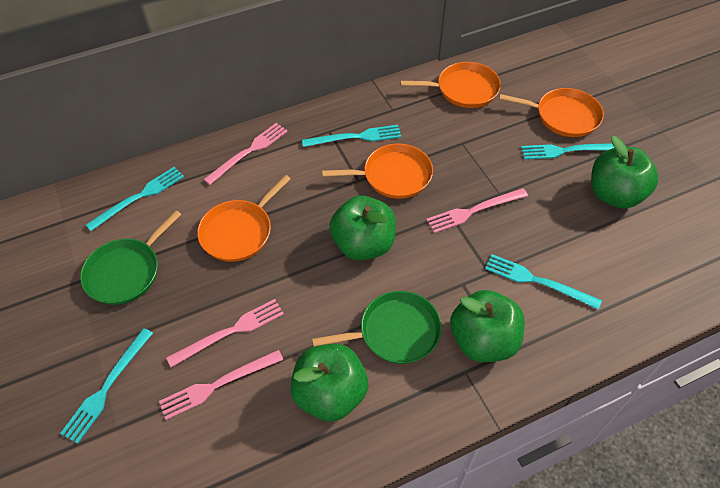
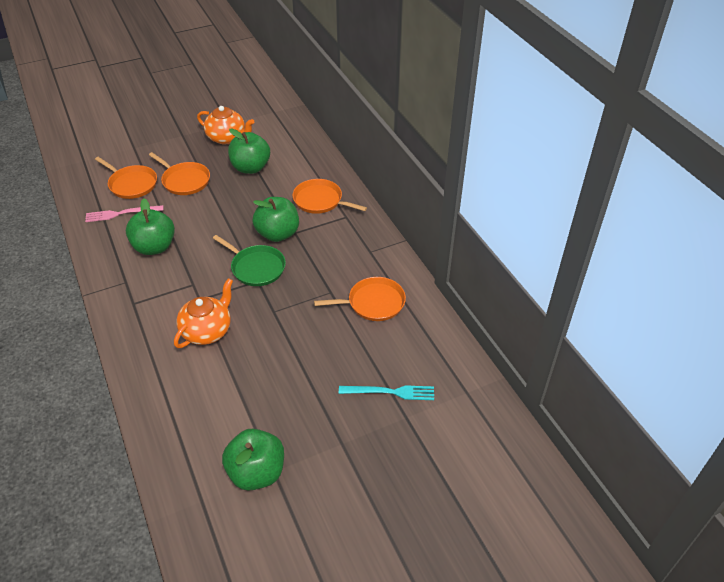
green pan: 2 -> 1
orange teapot: 0 -> 2
pink fork: 4 -> 1
turquoise fork: 5 -> 1

